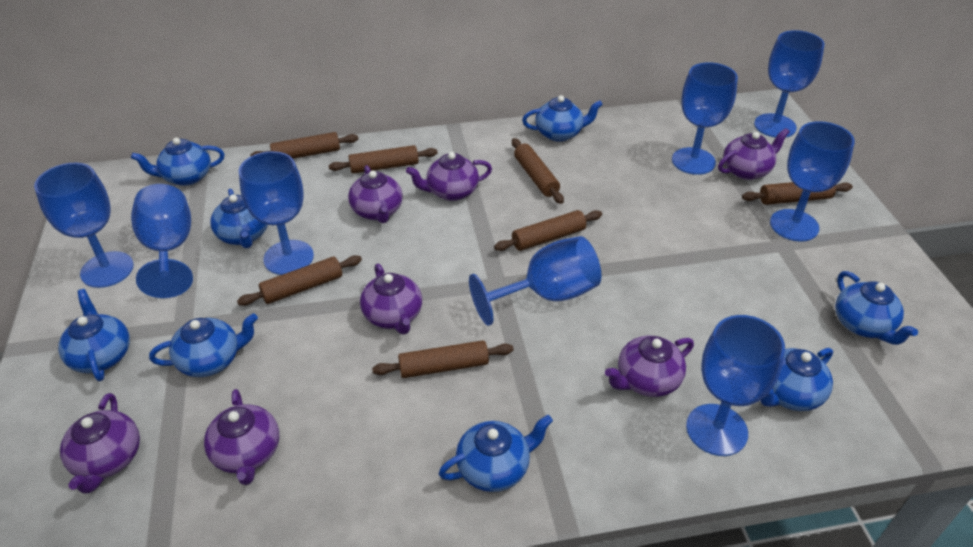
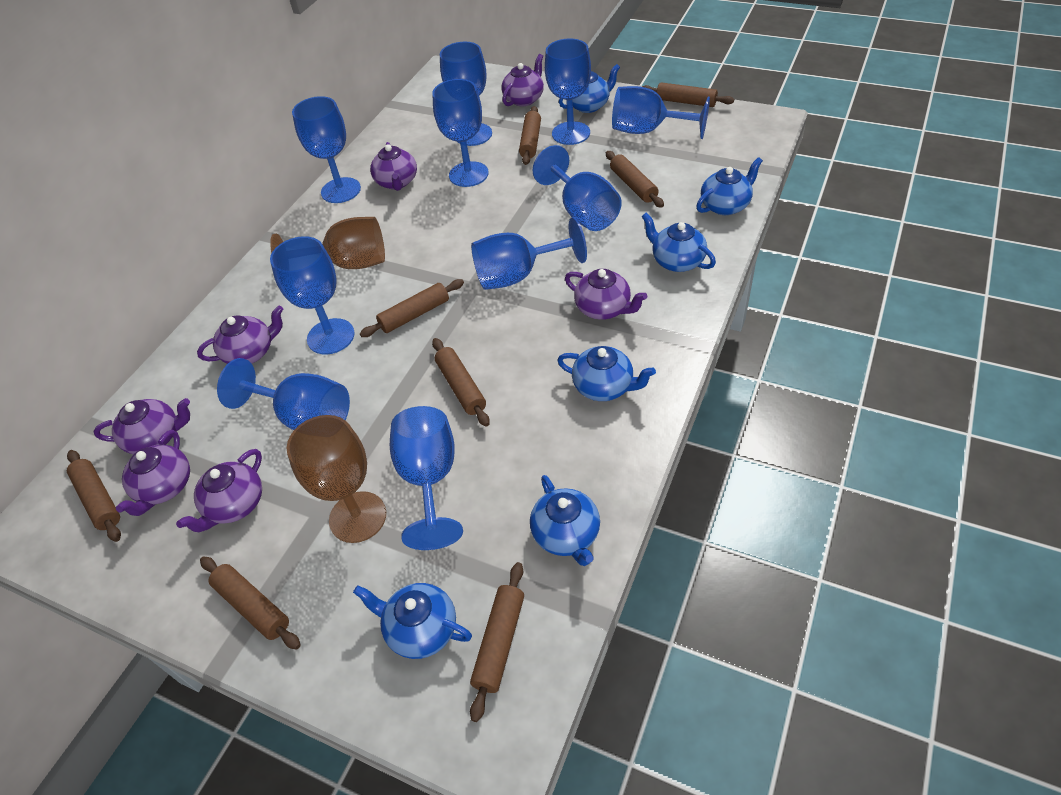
blue goblet: 8 -> 10
blue teapot: 8 -> 6
brown goblet: 0 -> 2
brown rolling pin: 7 -> 8

